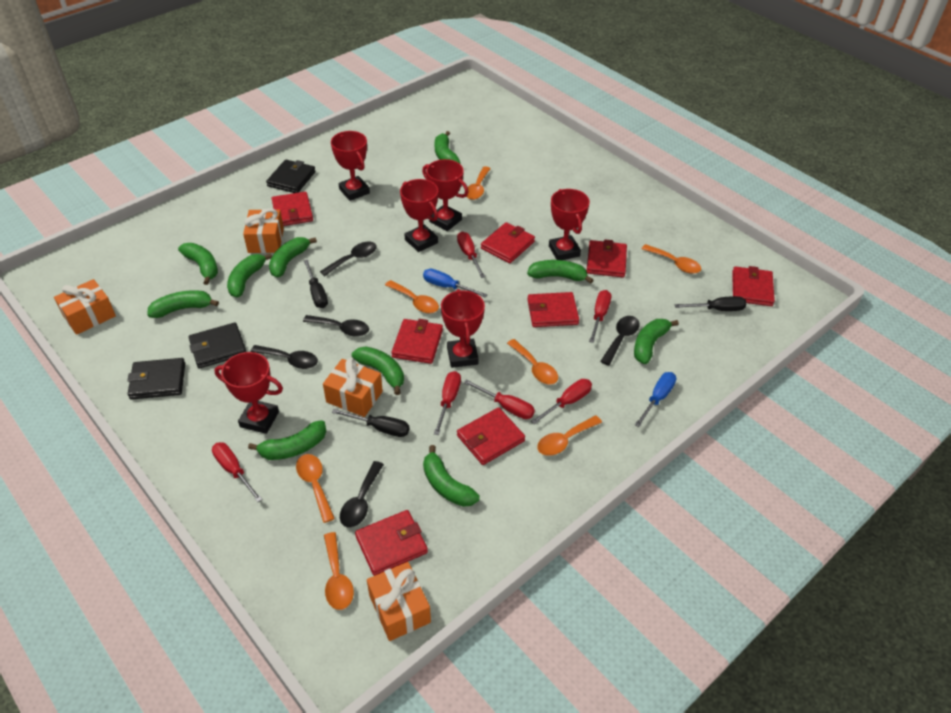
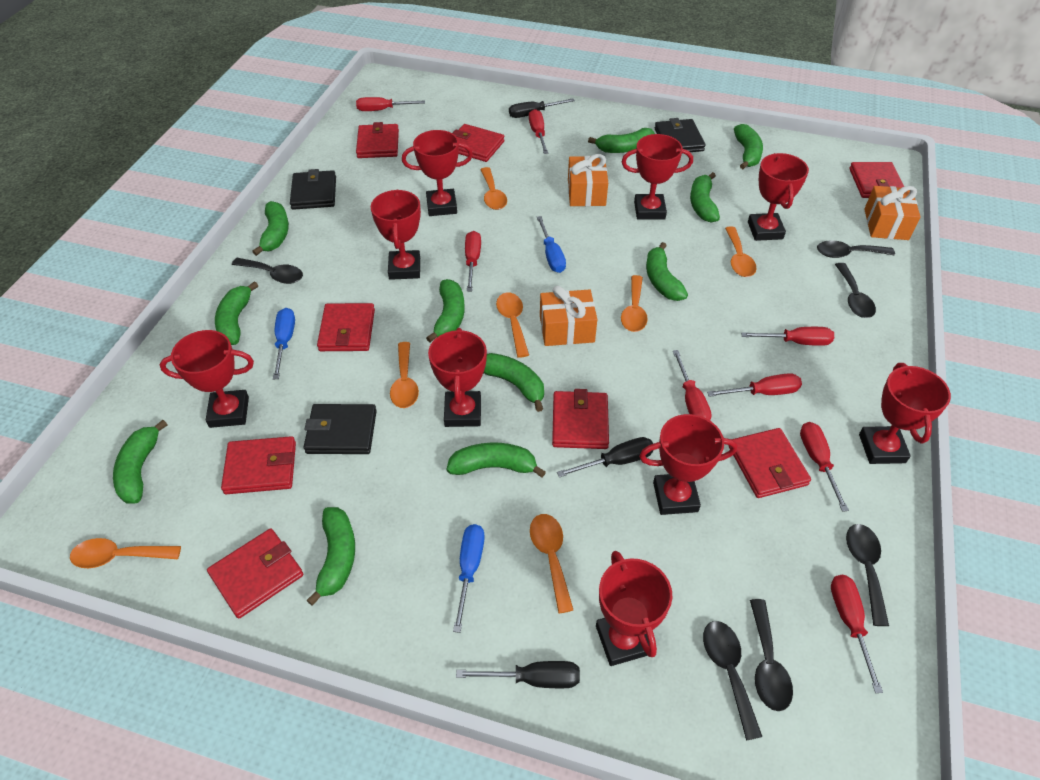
black spoon: 5 -> 6
blue screwdriver: 2 -> 3
green banana: 10 -> 11
orange gift: 4 -> 3
red screwdriver: 6 -> 8
red trophy: 6 -> 9

